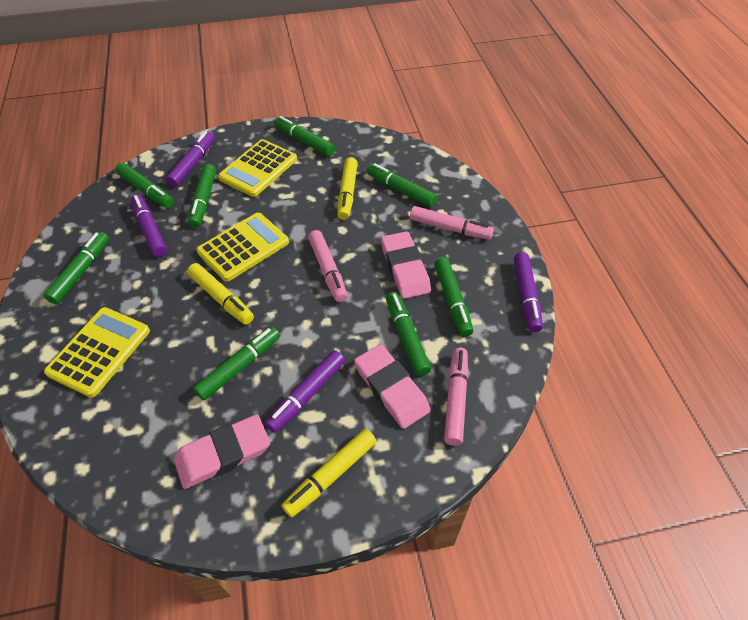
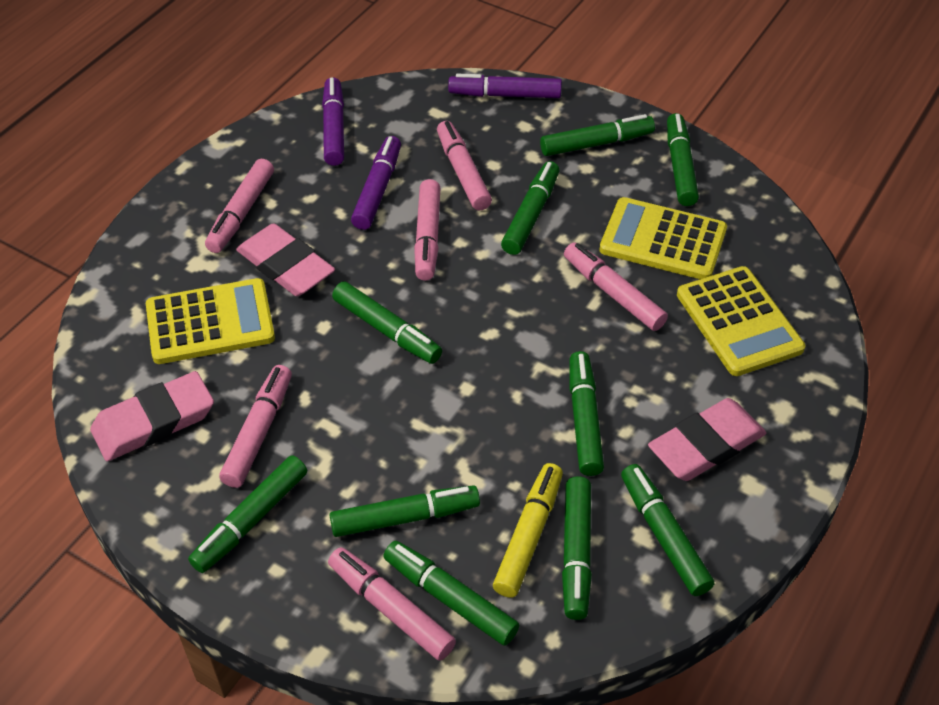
green marker: 8 -> 10
pink marker: 3 -> 6
purple marker: 4 -> 3
yellow marker: 3 -> 1

